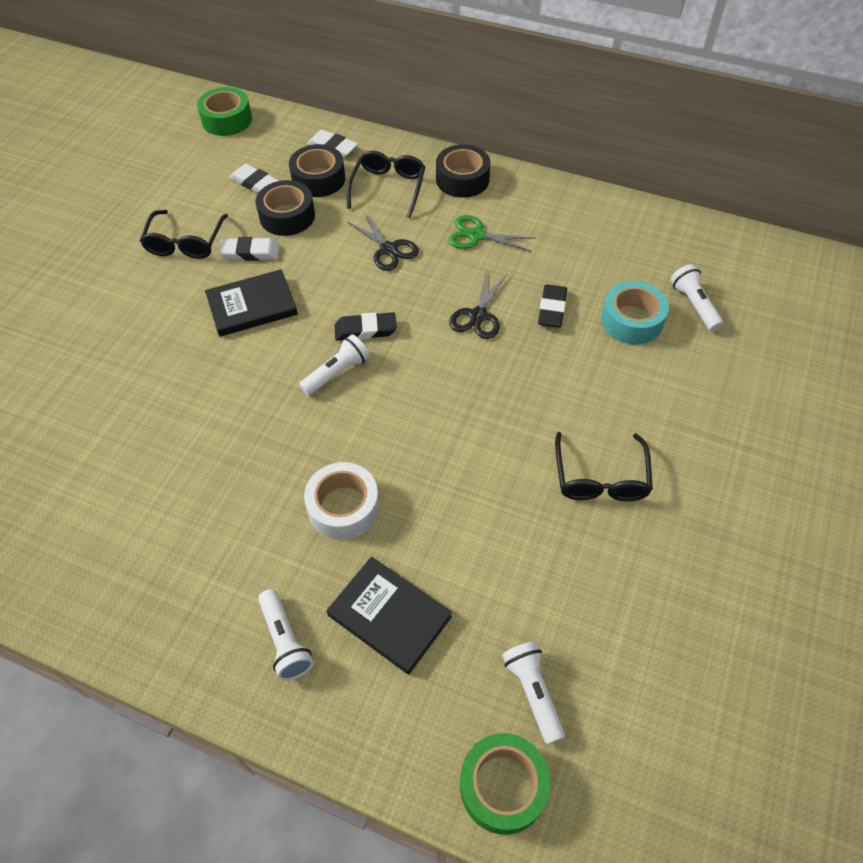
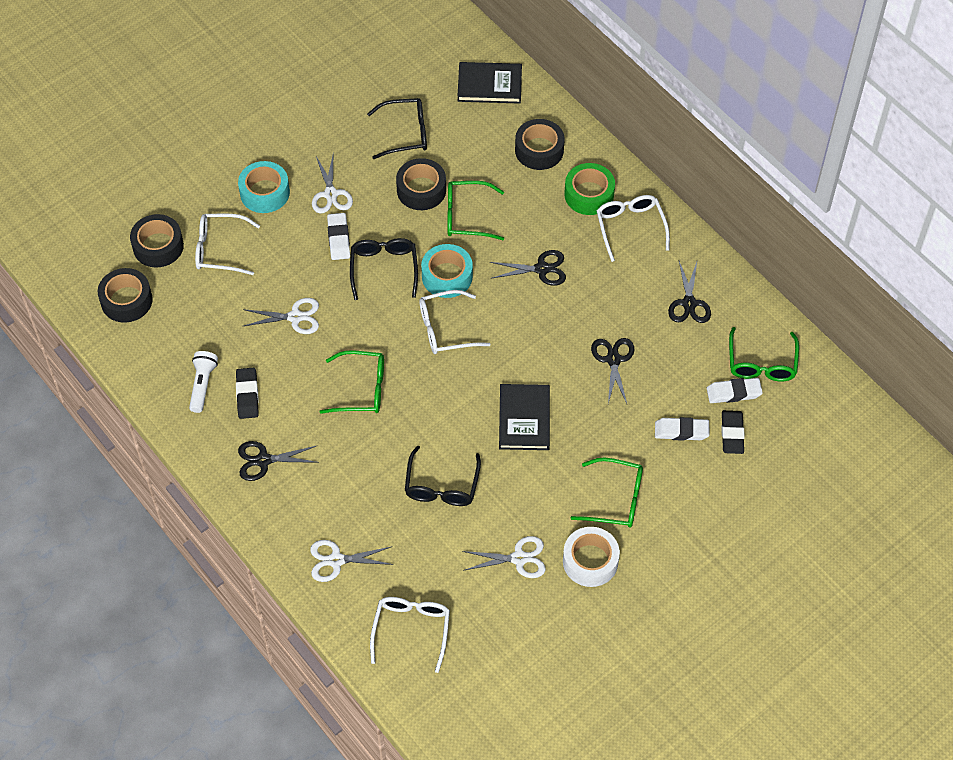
black scissors: 2 -> 4
black tape: 3 -> 4
green glasses: 0 -> 4
green scissors: 1 -> 0
green tape: 2 -> 1
turquoise tape: 1 -> 2
white flashlight: 4 -> 1
white glasses: 0 -> 4
white scissors: 0 -> 4

